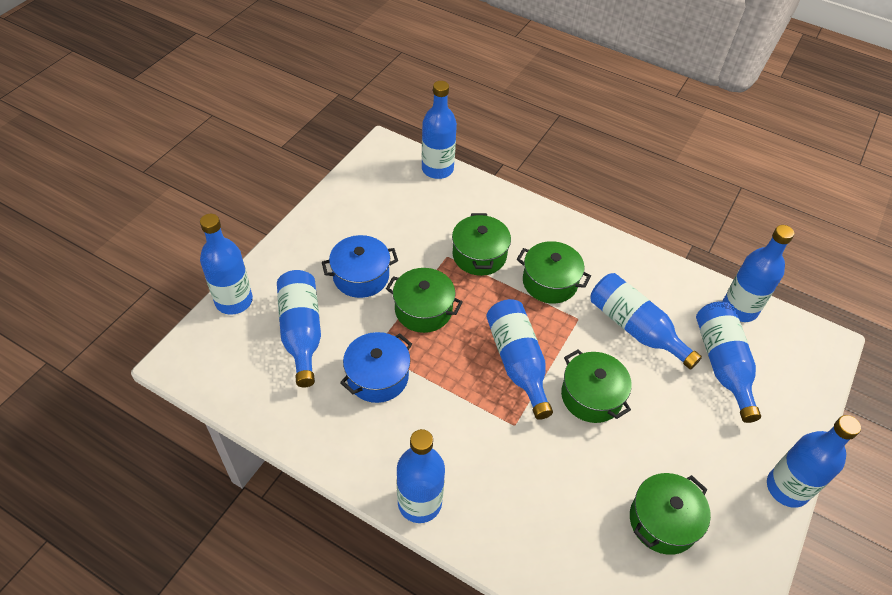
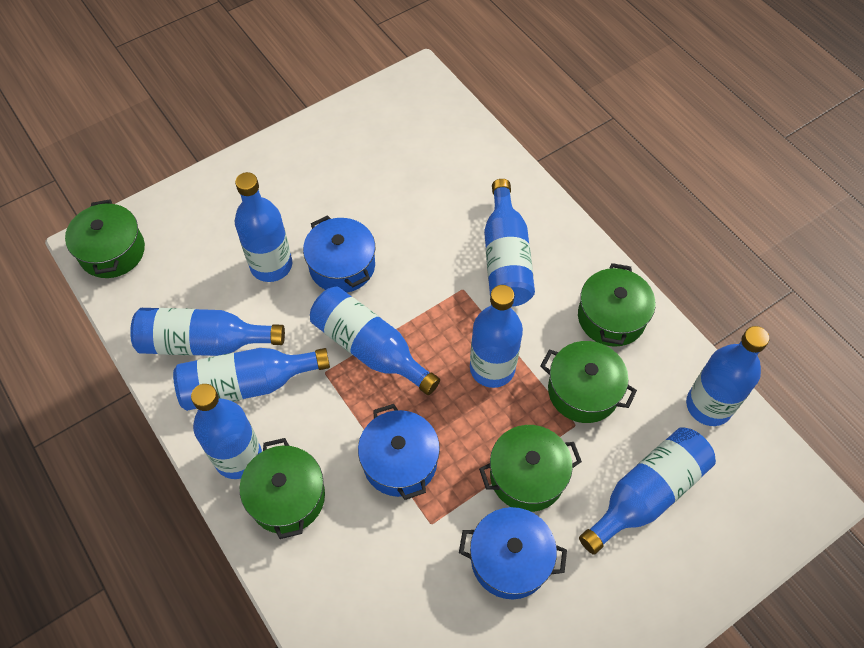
blue pot: 2 -> 3

